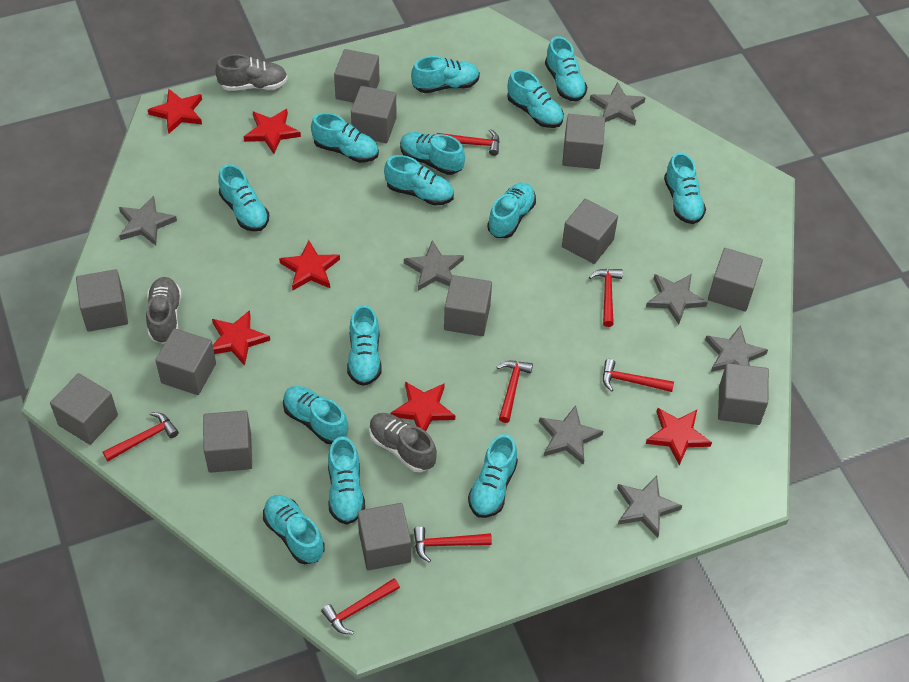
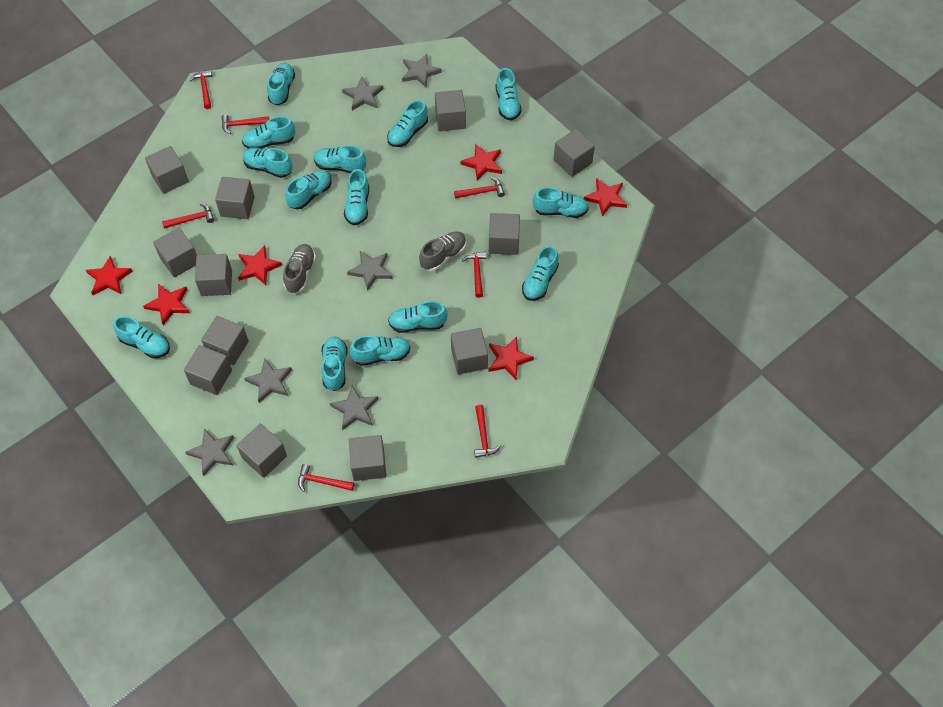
grey shoe: 3 -> 2
grey star: 7 -> 6

